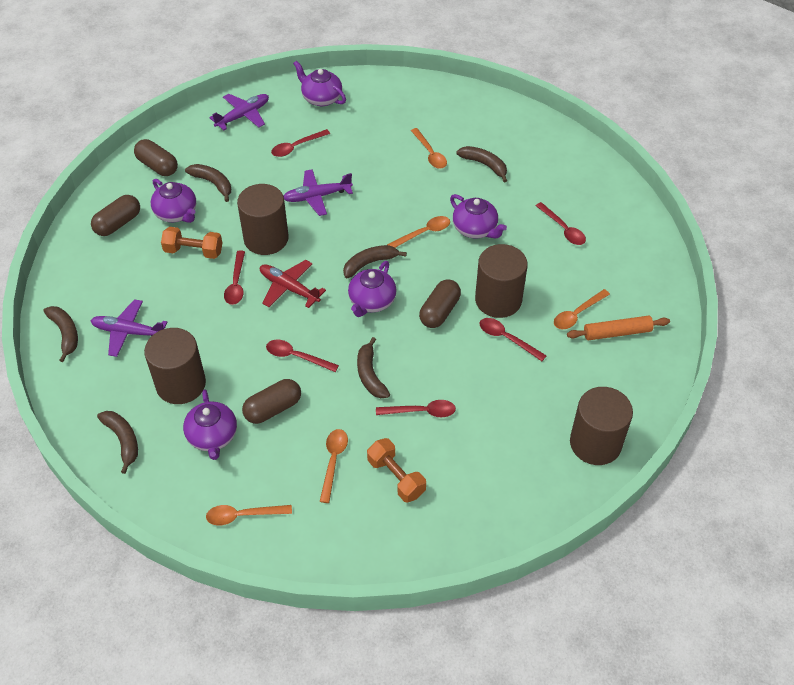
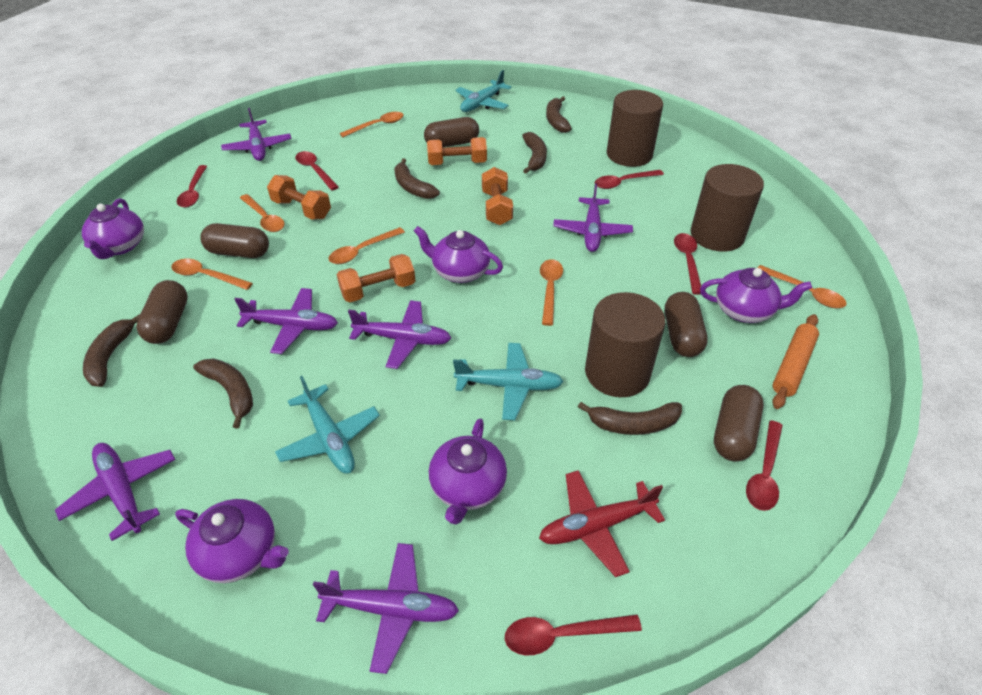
brown capsule: 4 -> 5
brown cylinder: 4 -> 3
orange dumbbell: 2 -> 4
orange spoon: 5 -> 6
purple plane: 3 -> 6
turquoise plane: 0 -> 3

